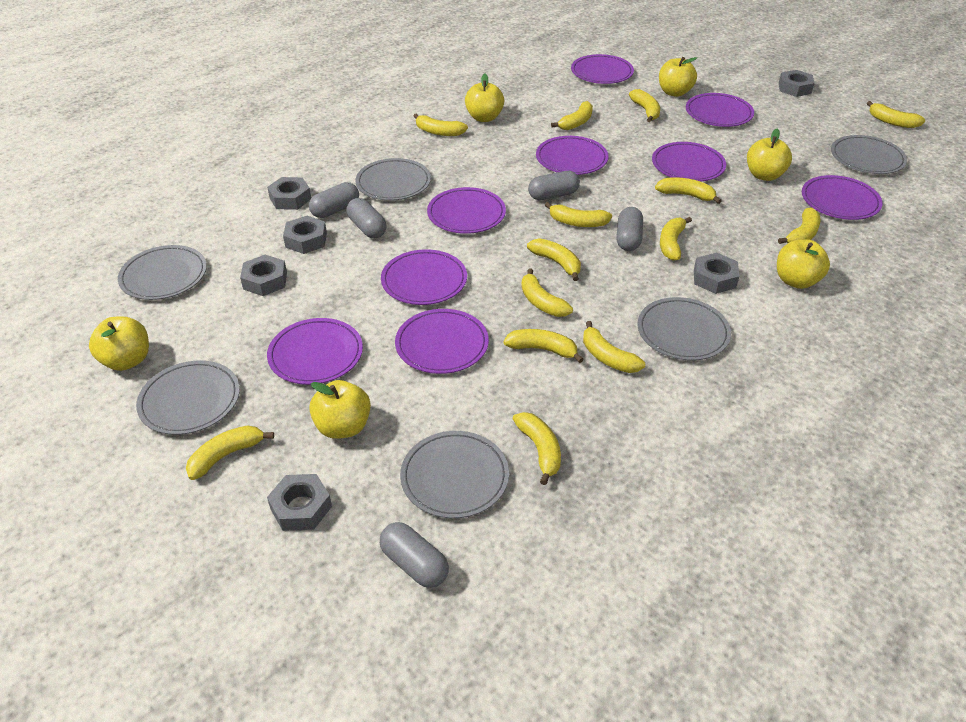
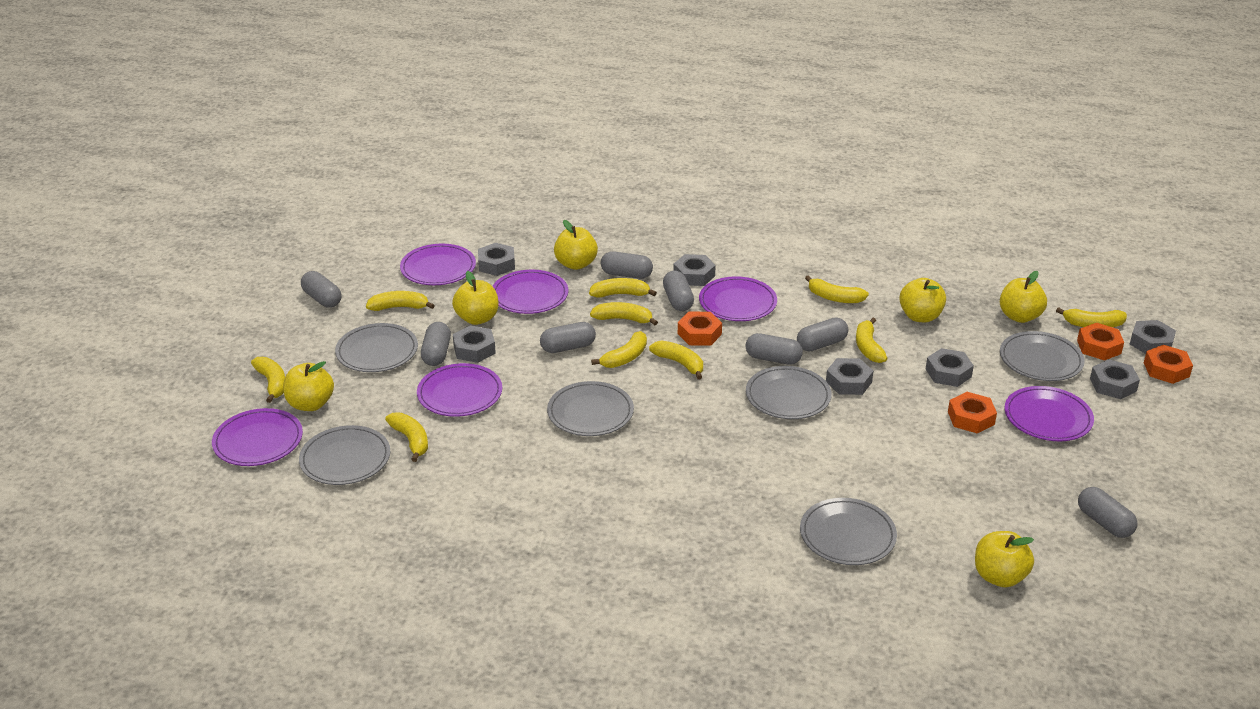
grey capsule: 5 -> 8
grey nut: 6 -> 7
orange nut: 0 -> 4
purple plate: 9 -> 6
yellow banana: 14 -> 10

